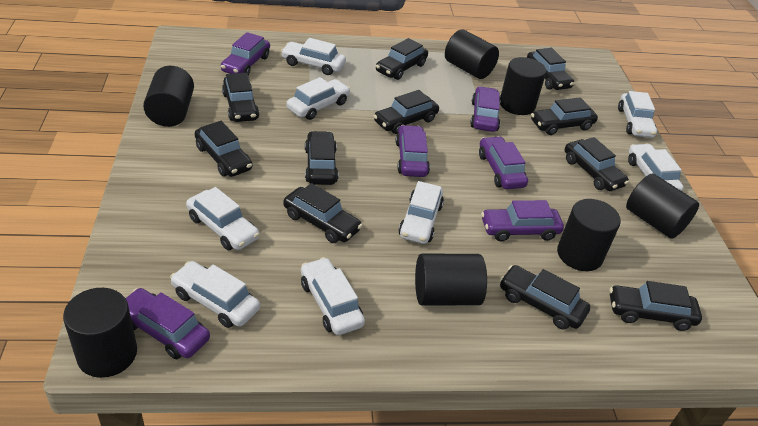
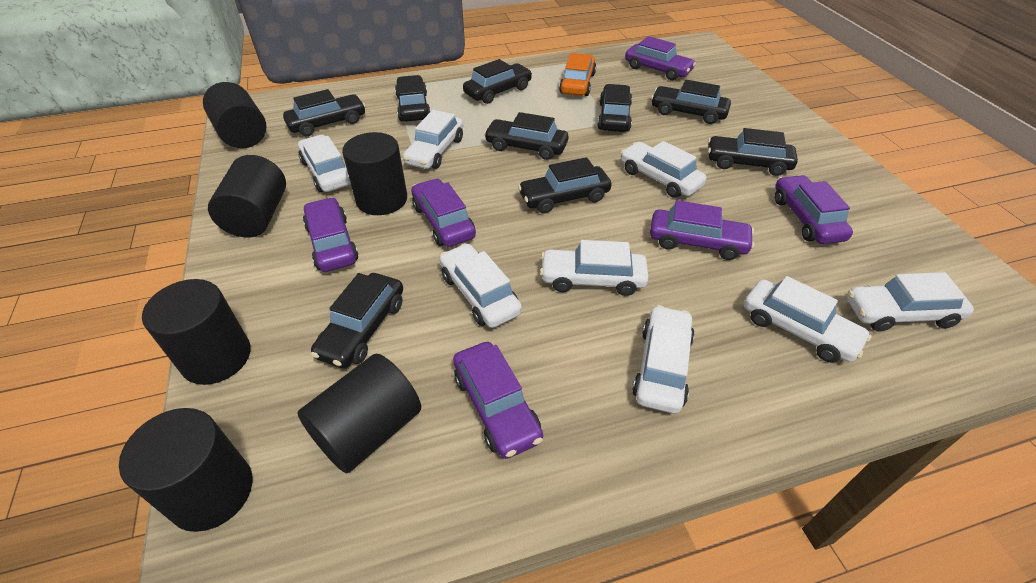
black car: 11 -> 9
black cylinder: 7 -> 6
orange car: 0 -> 1

